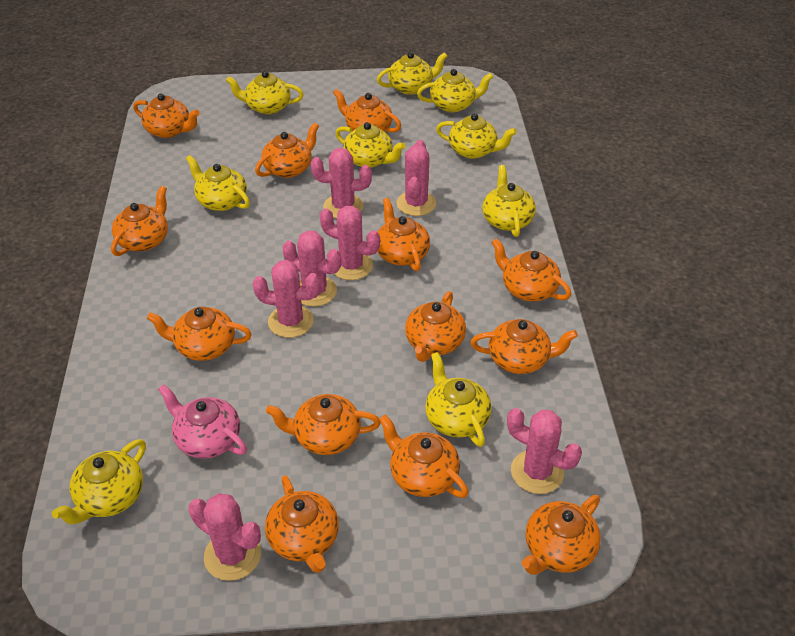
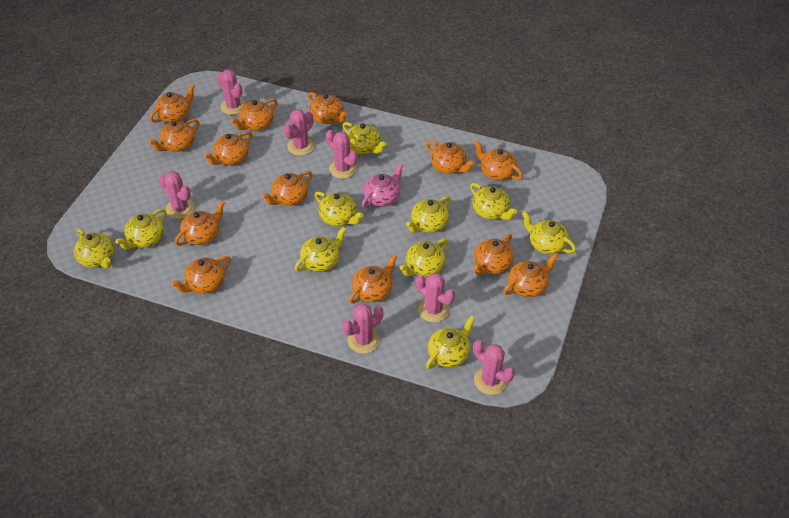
yellow teapot: 9 -> 10

